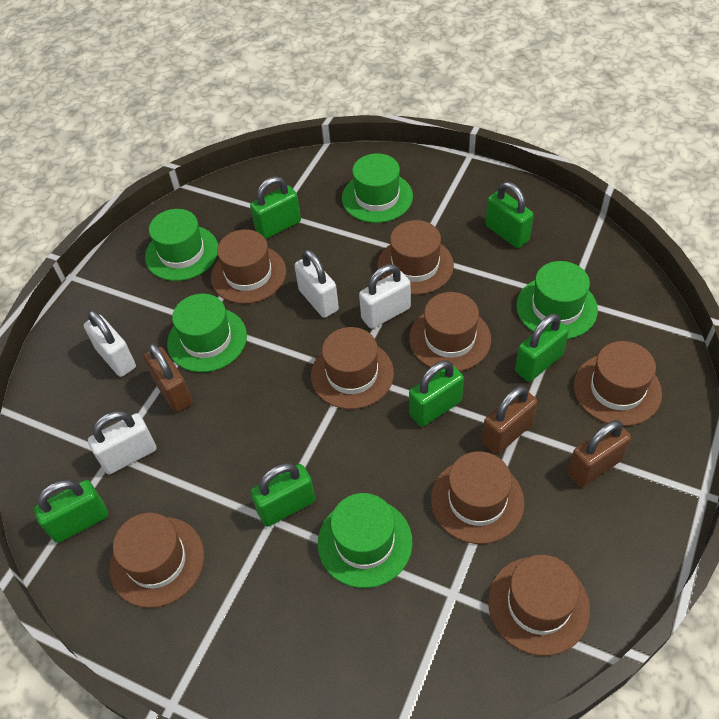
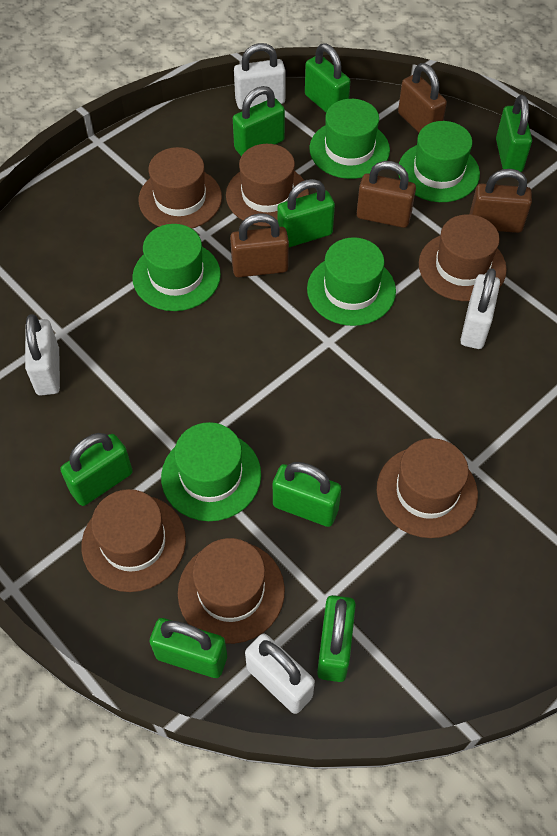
brown hat: 8 -> 6
brown padlock: 3 -> 4
green padlock: 6 -> 8

